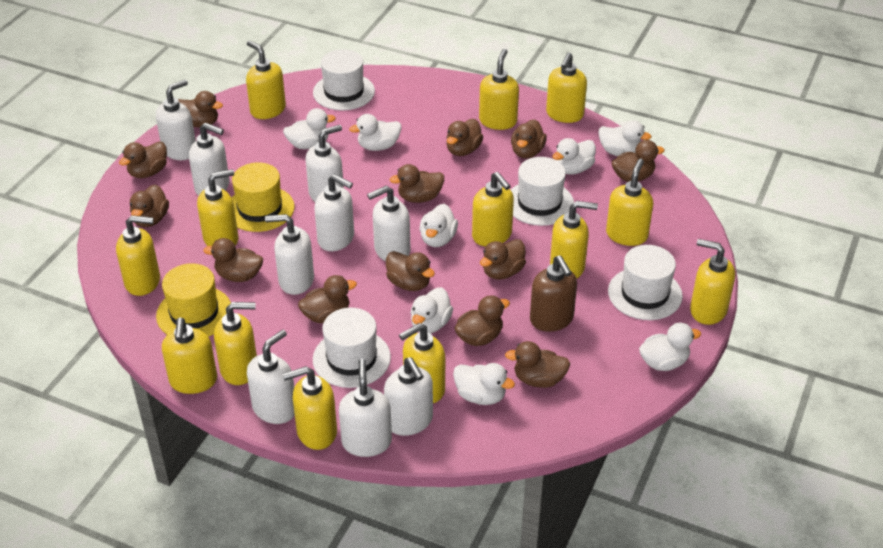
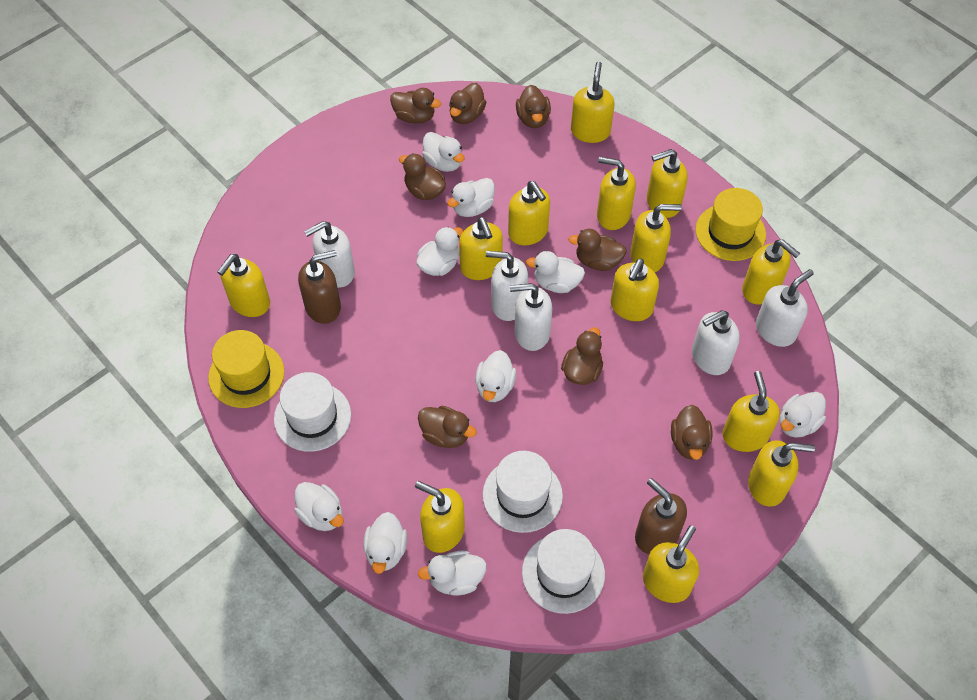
brown duck: 13 -> 8
brown soap dispenser: 1 -> 2
white duck: 8 -> 9
white hat: 4 -> 3
white soap dispenser: 9 -> 5

